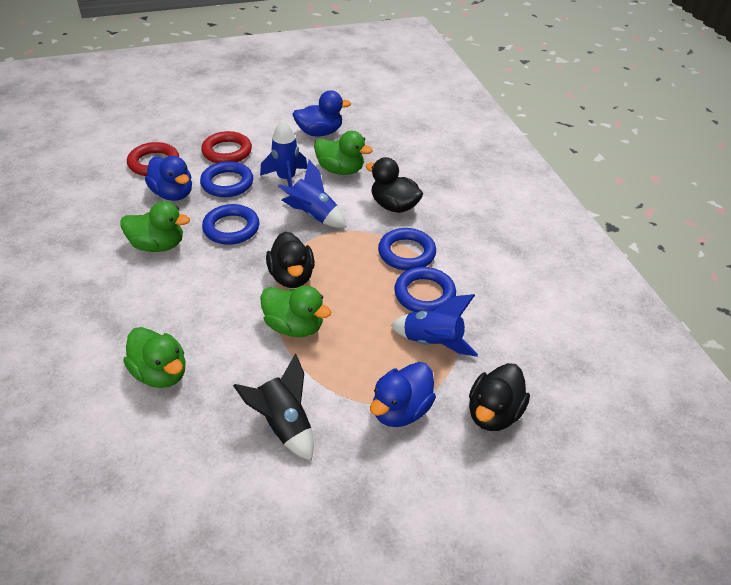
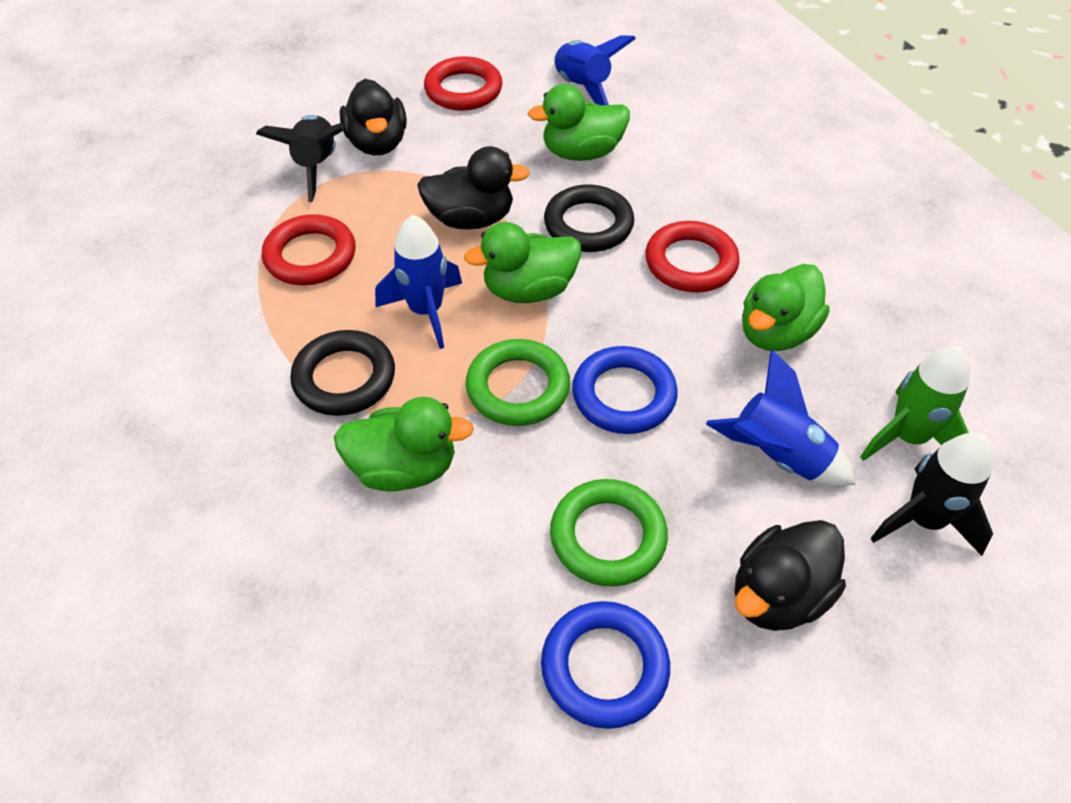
black ring: 0 -> 2
black rocket: 1 -> 2
blue duck: 3 -> 0
blue ring: 4 -> 2
green ring: 0 -> 2
green rocket: 0 -> 1
red ring: 2 -> 3

